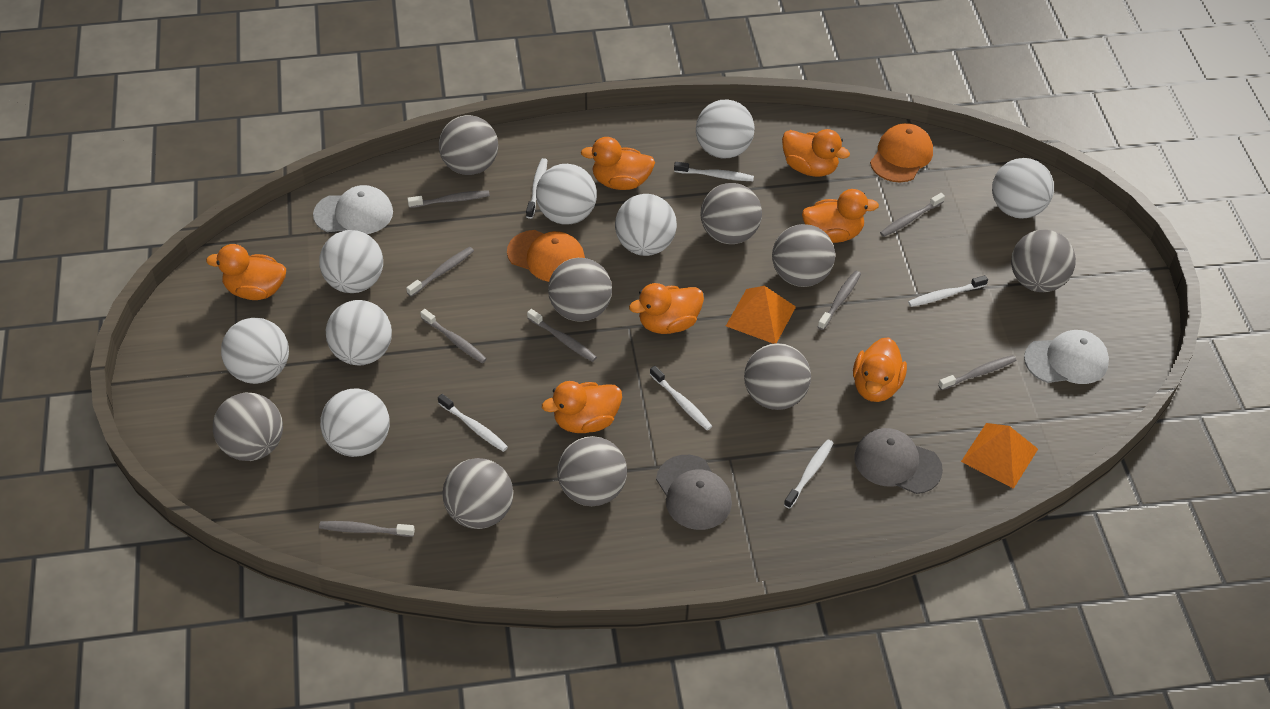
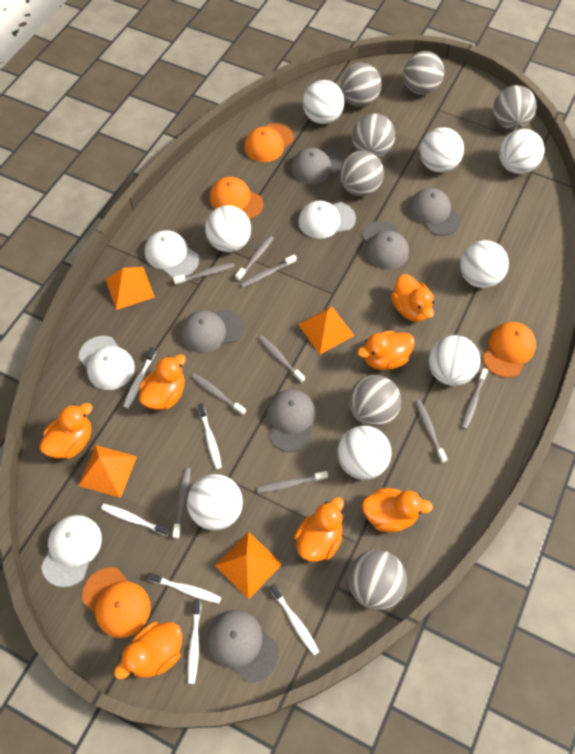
grey ball: 9 -> 7
grey cap: 2 -> 6
grey toothbrush: 8 -> 9
orange cap: 2 -> 4
orange pyramid: 2 -> 4
white cap: 2 -> 4

